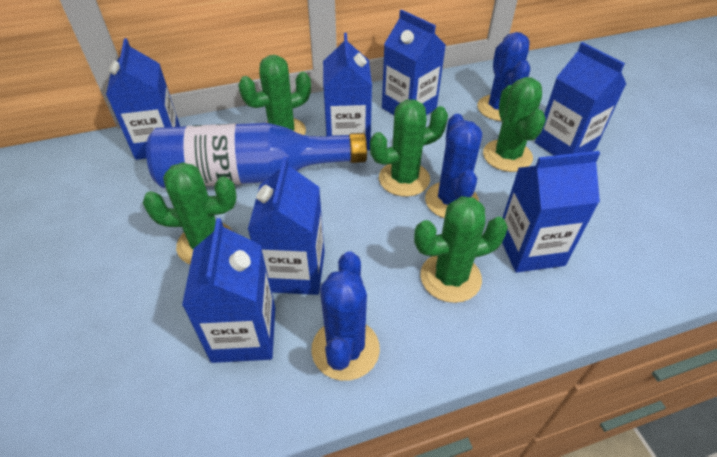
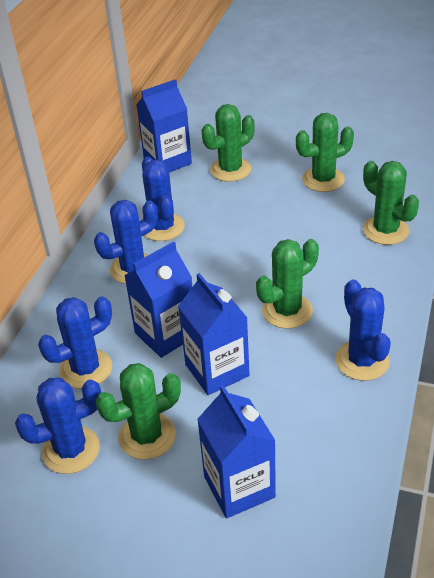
blue bottle: 1 -> 0
blue cactus: 3 -> 5
blue carton: 7 -> 4

